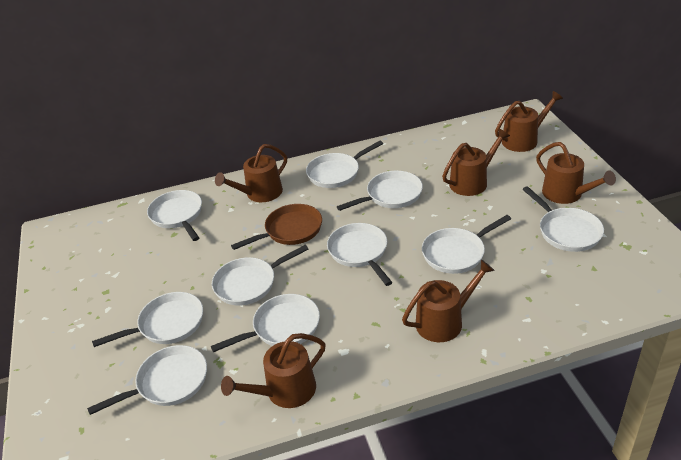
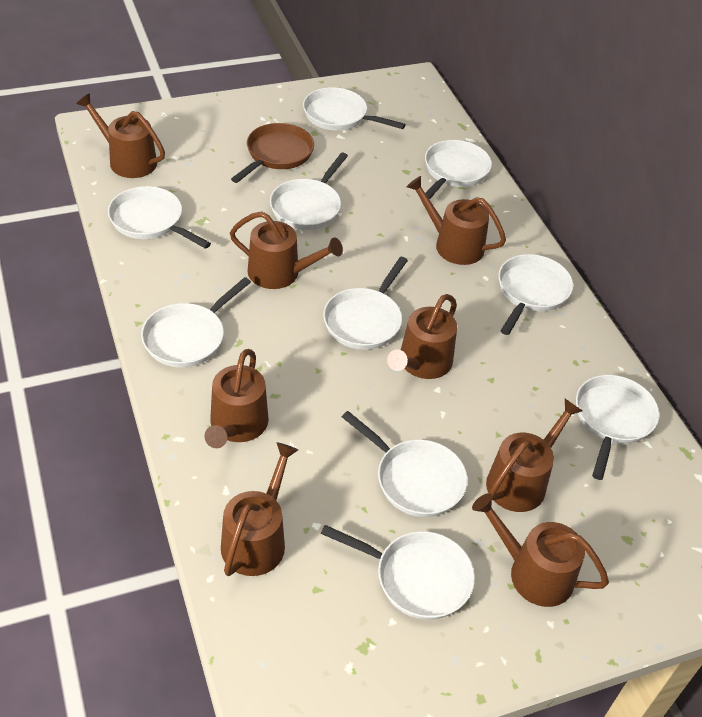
brown watering can: 6 -> 8

